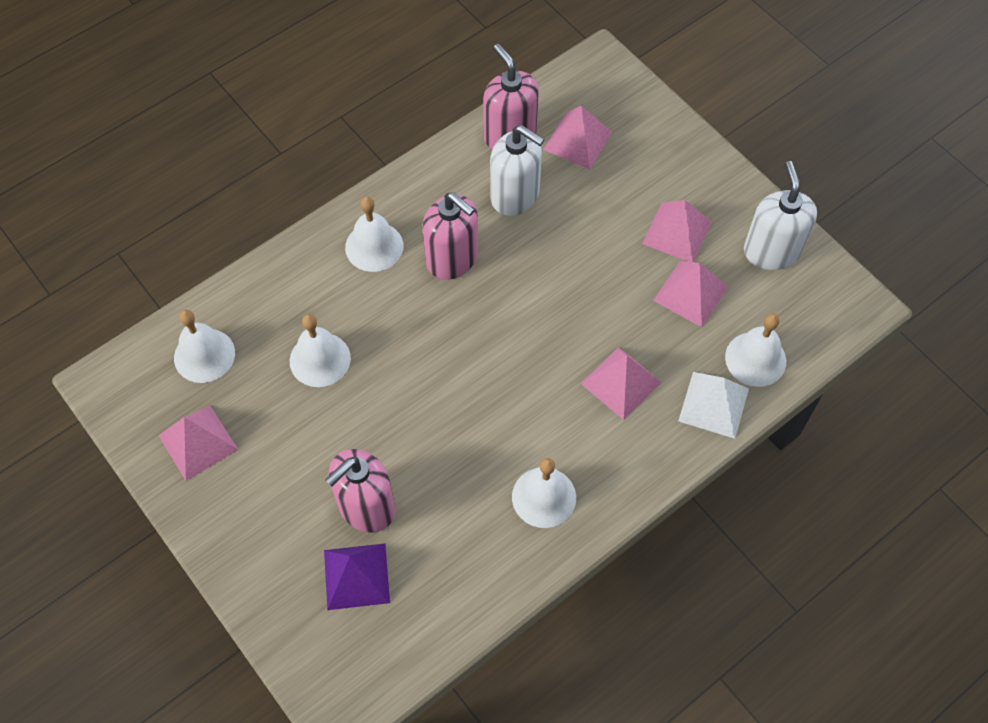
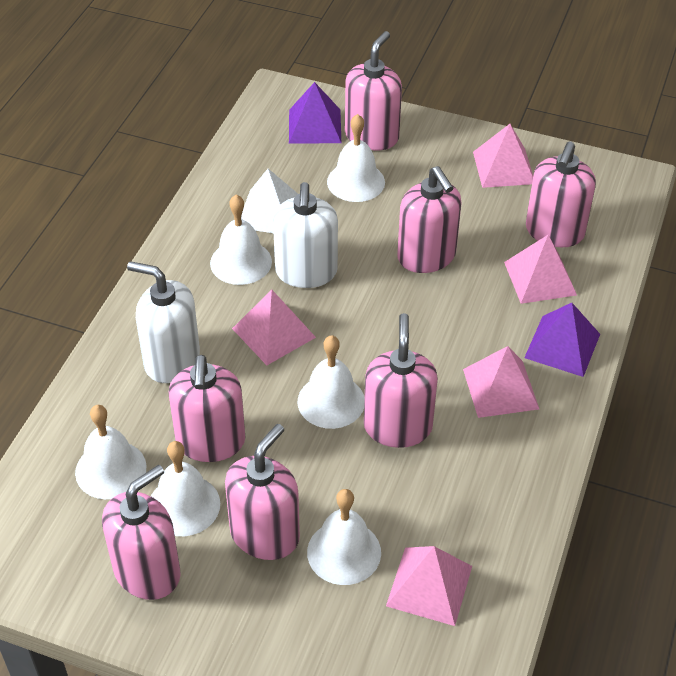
pink soap dispenser: 3 -> 7
purple pyramid: 1 -> 2
white bell: 5 -> 6

